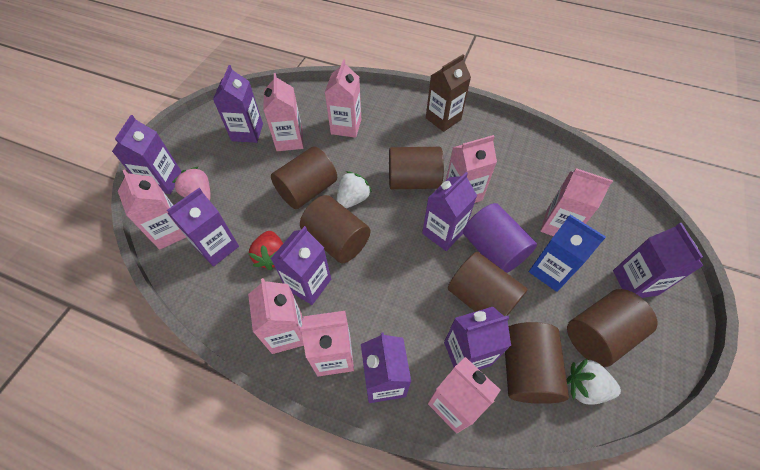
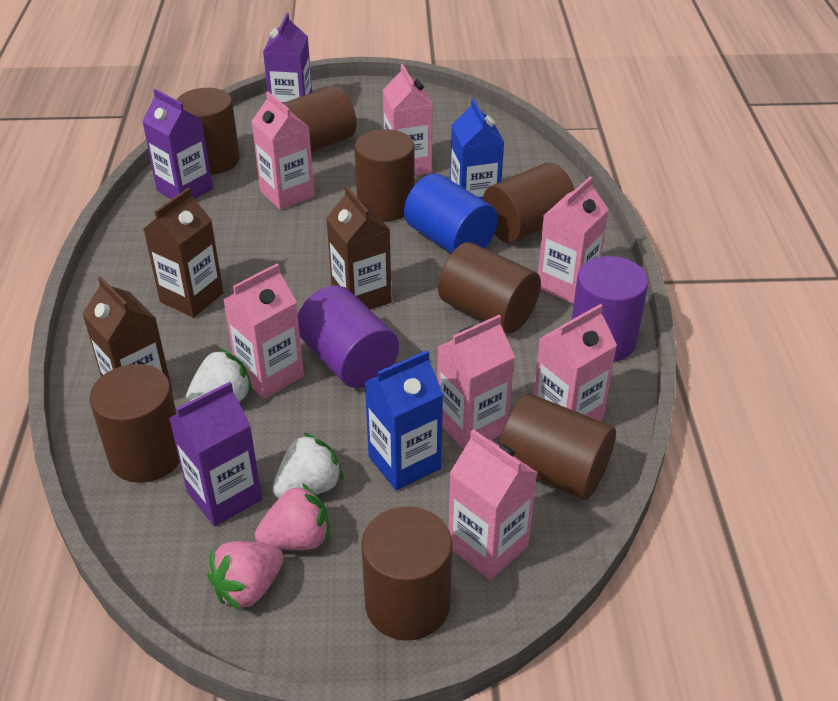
blue carton: 1 -> 2
blue cylinder: 0 -> 1
brown carton: 1 -> 3
brown cylinder: 6 -> 8
pink carton: 8 -> 7
pink strawberry: 1 -> 2
purple carton: 8 -> 3
purple cylinder: 1 -> 2
red strawberry: 1 -> 0

